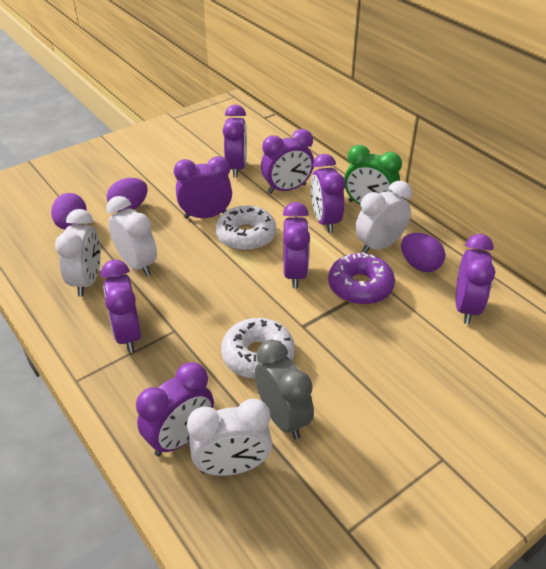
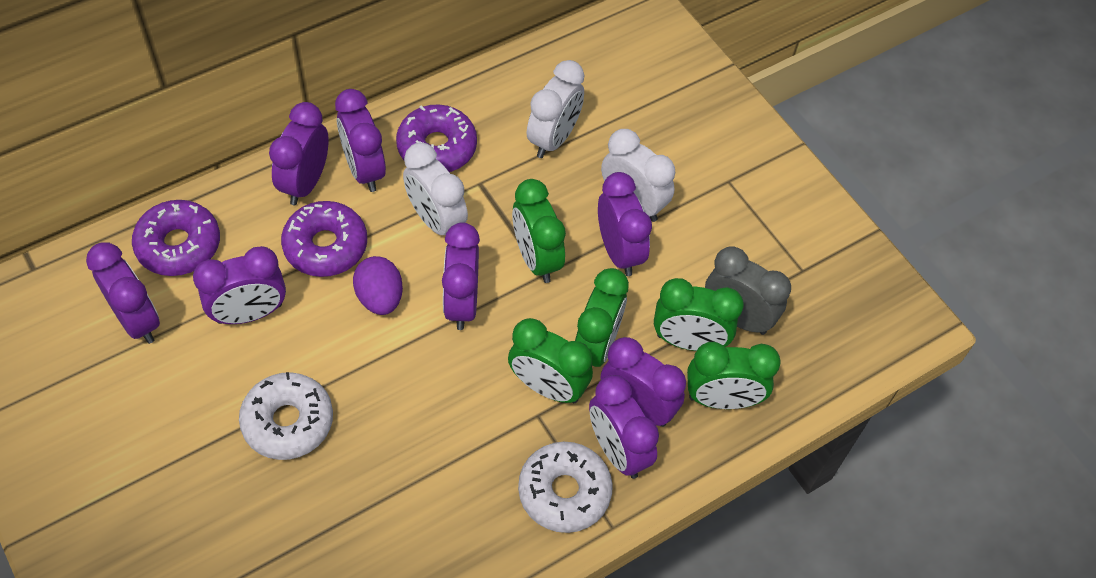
green clock: 1 -> 5
purple donut: 1 -> 3
purple egg: 3 -> 1
white clock: 4 -> 3

